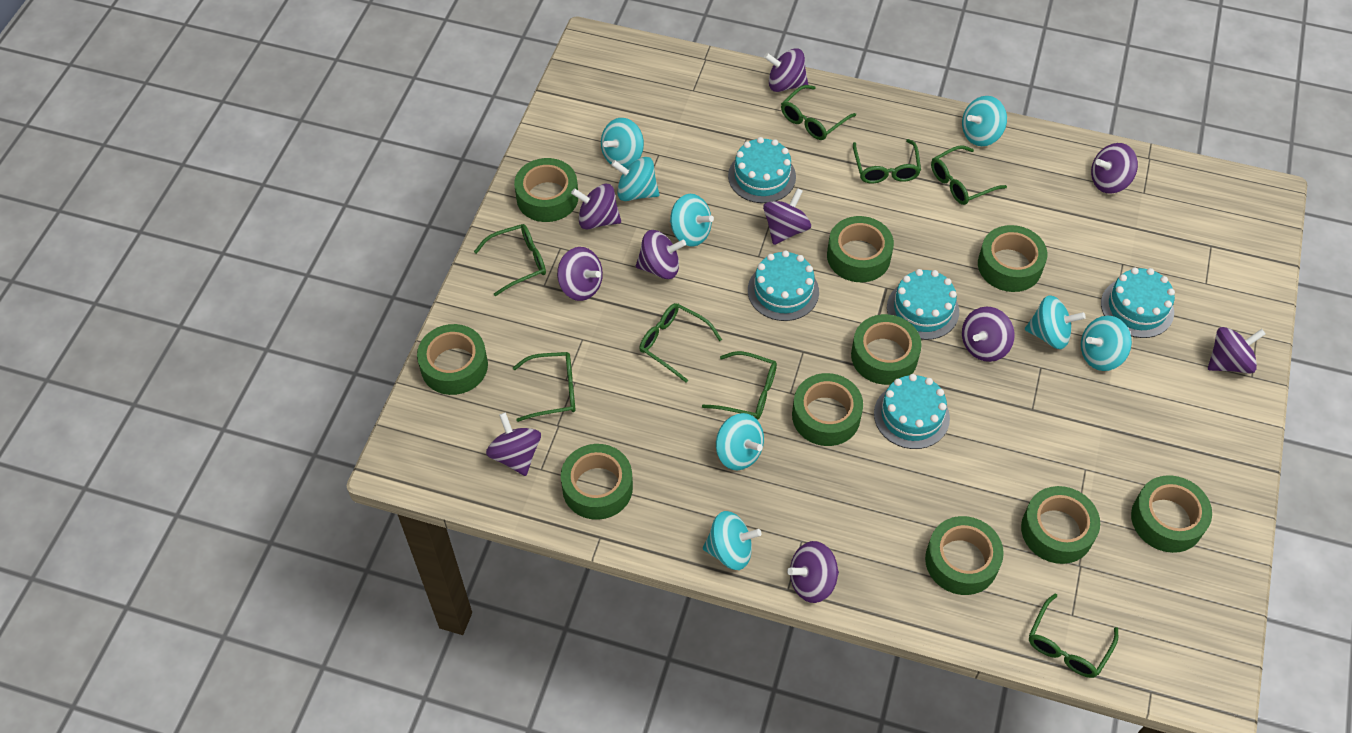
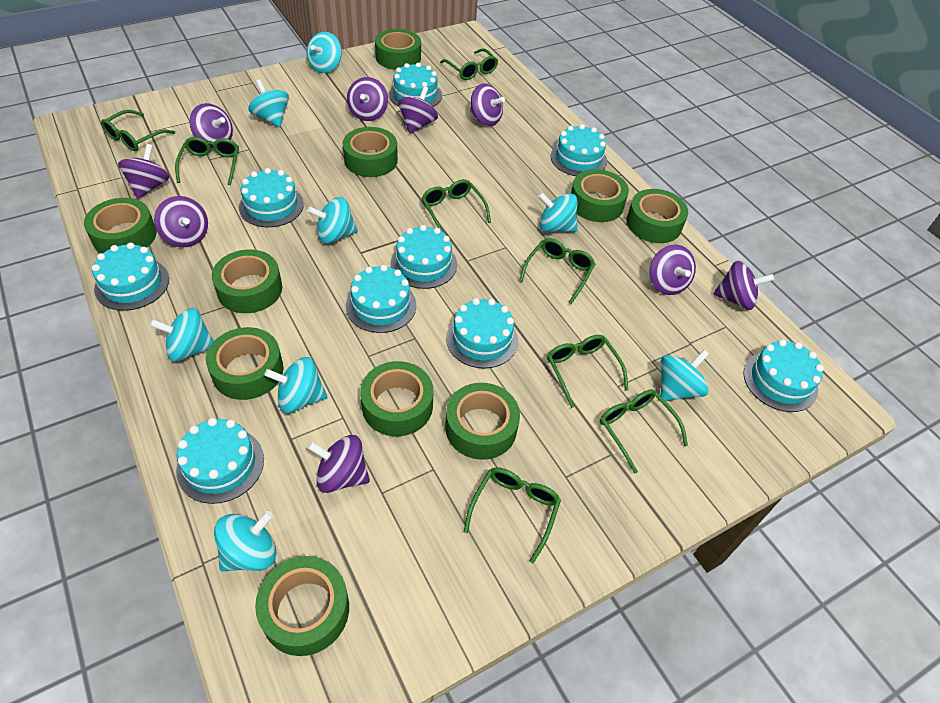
purple spinning top: 10 -> 9
turquoise cake: 5 -> 9

